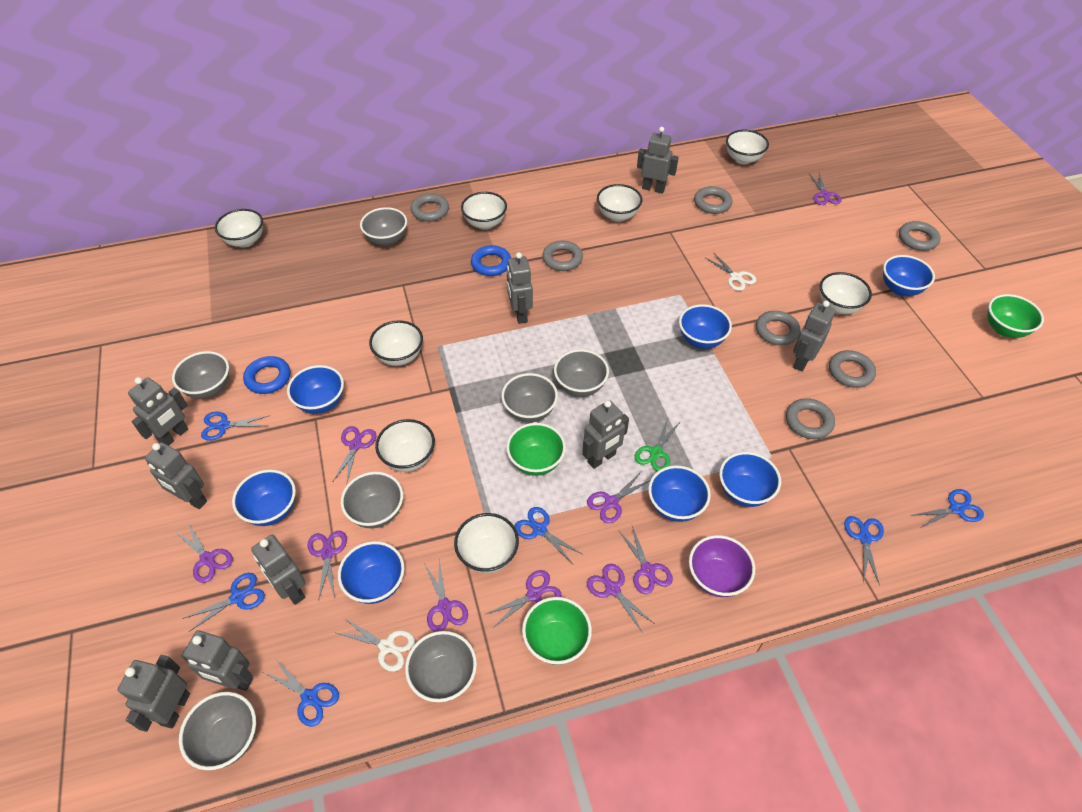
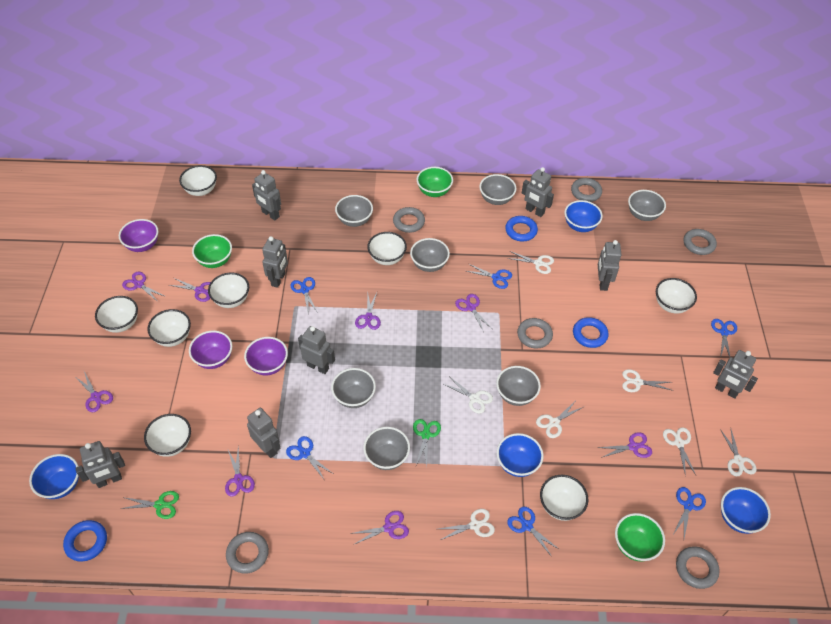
blue bowl: 7 -> 4
blue ring: 2 -> 3
green scissors: 1 -> 2
grey ring: 7 -> 6
grey robot: 9 -> 8
purple bowl: 1 -> 3
purple scissors: 9 -> 8
white scissors: 2 -> 7

